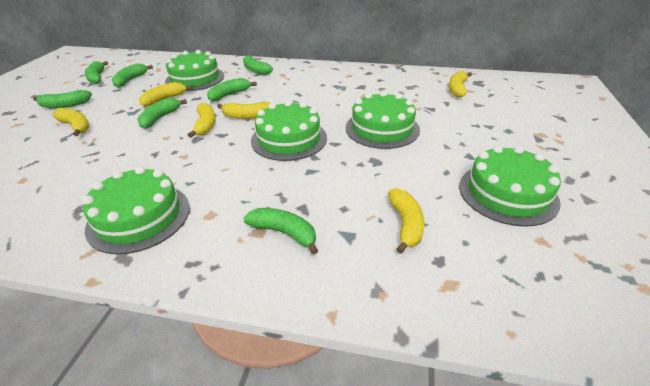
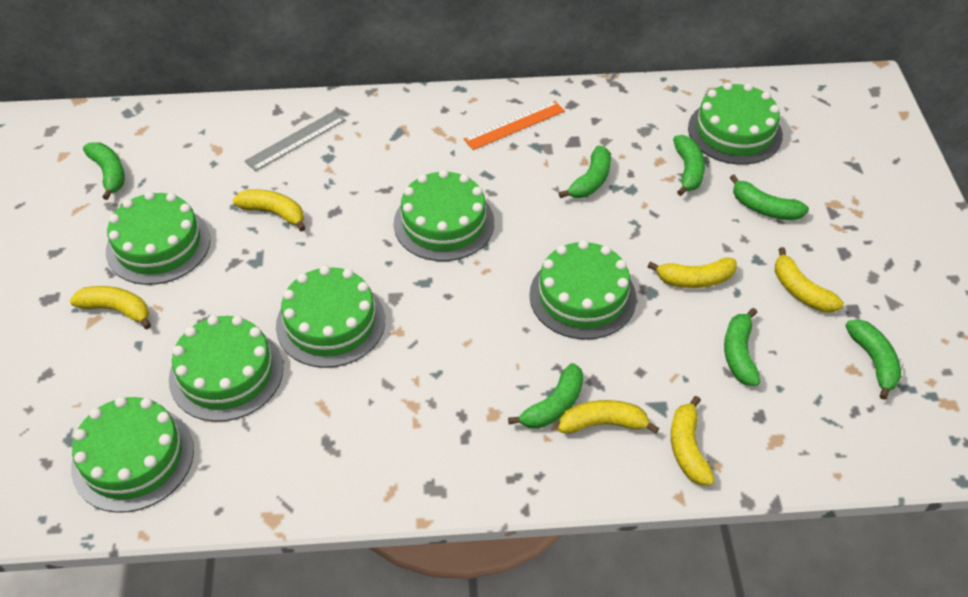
green cake: 5 -> 7
grey ruler: 0 -> 1
orange ruler: 0 -> 1

